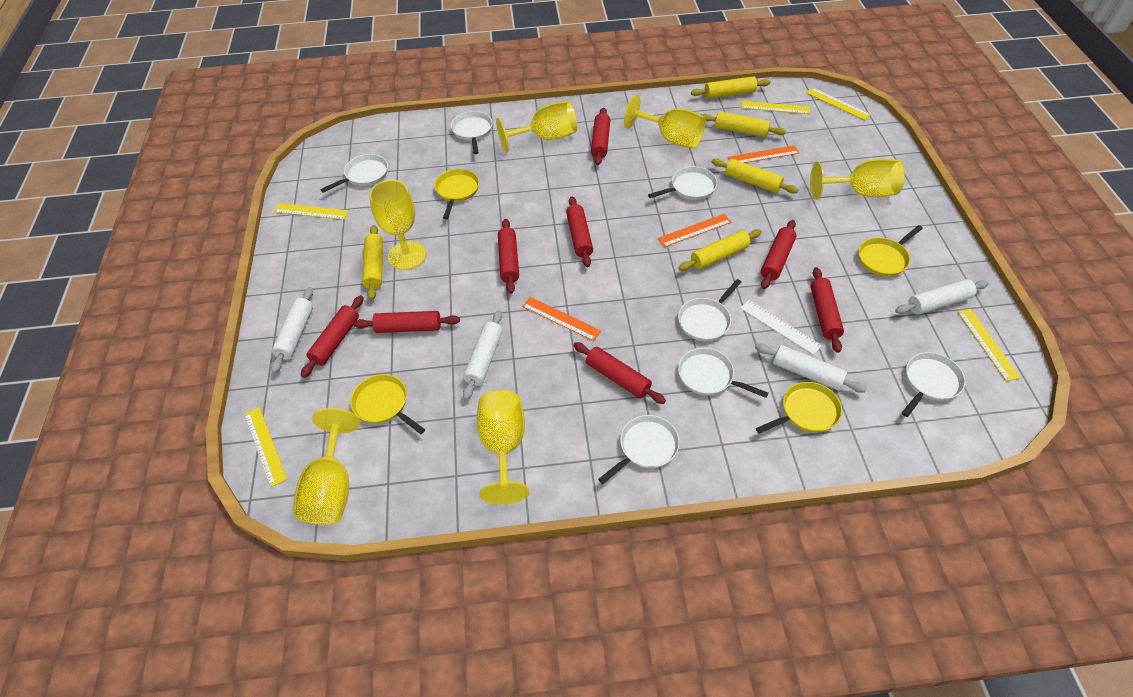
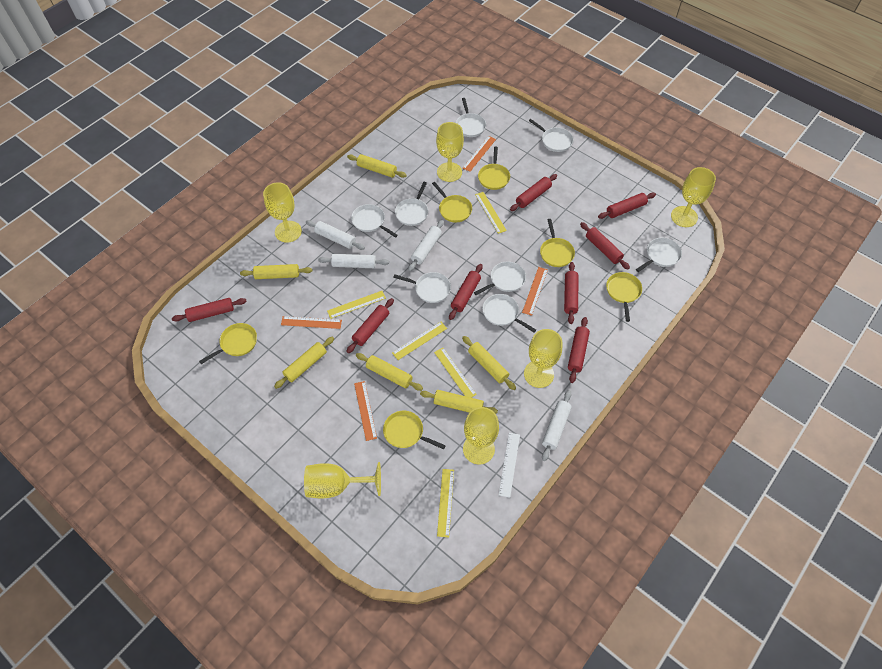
orange ruler: 3 -> 4
white pan: 7 -> 8
yellow pan: 4 -> 6
yellow rolling pin: 5 -> 6

